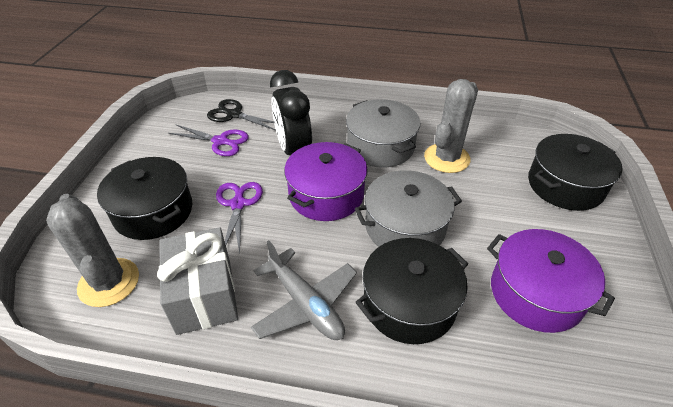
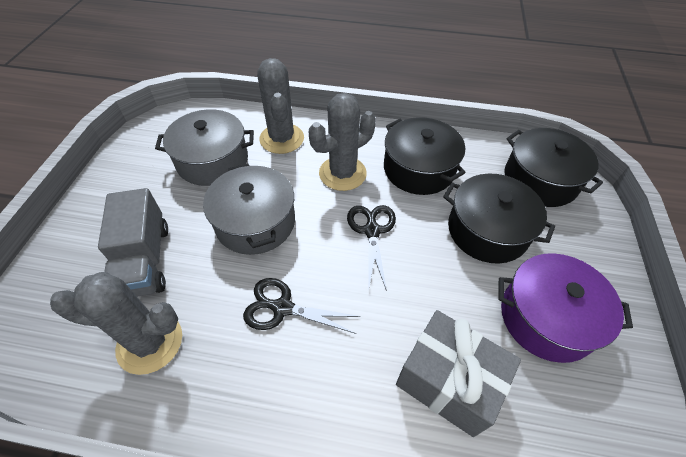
black clock: 1 -> 0
black scissors: 1 -> 2
grey cactus: 2 -> 3
grey plane: 1 -> 0
grey truck: 0 -> 1
purple pot: 2 -> 1
purple scissors: 2 -> 0

